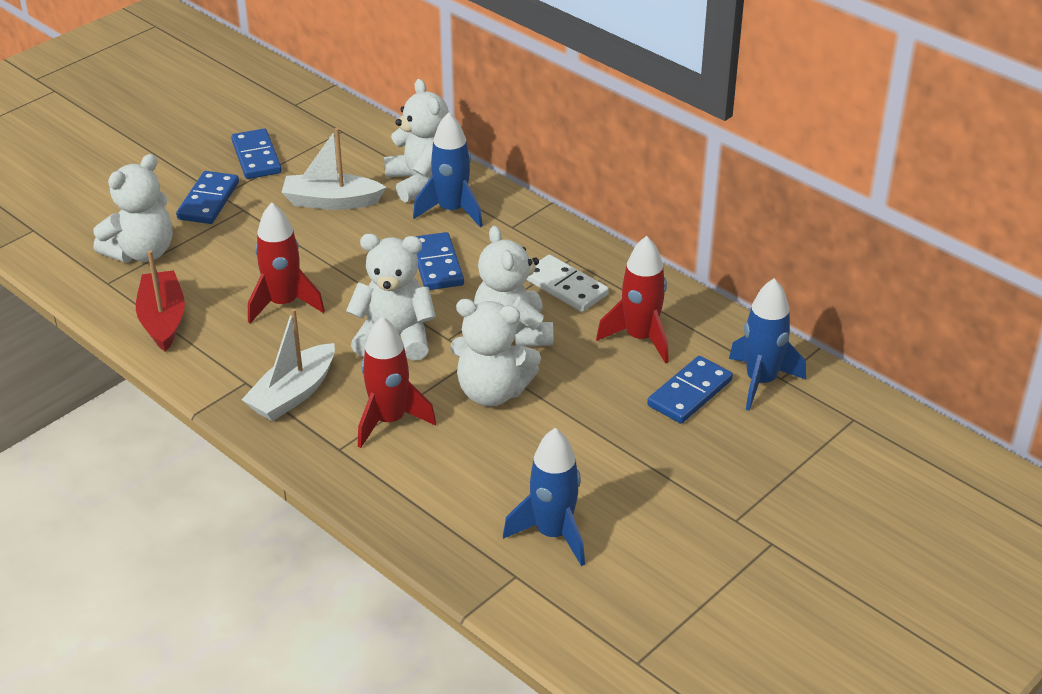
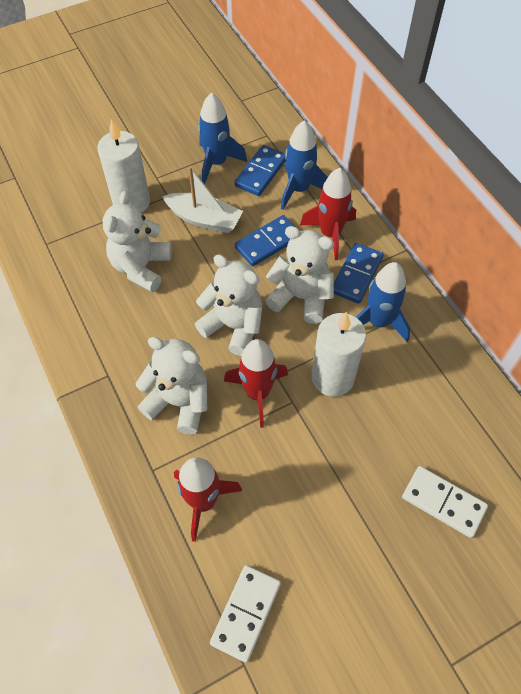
blue domino: 4 -> 3
red boat: 1 -> 0
white boat: 2 -> 1
white candle: 0 -> 2
white domino: 1 -> 2
white teddy bear: 5 -> 4

